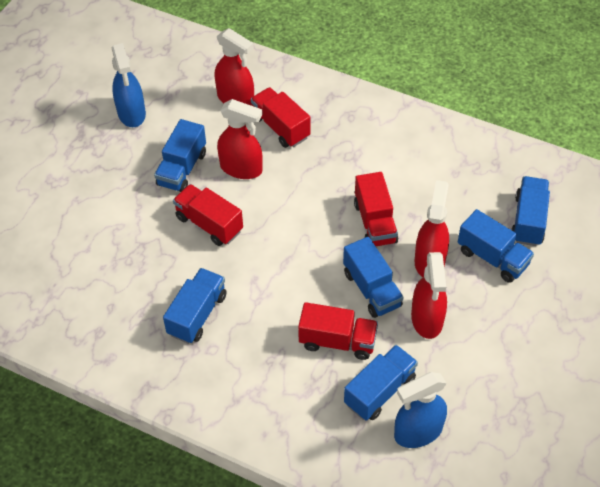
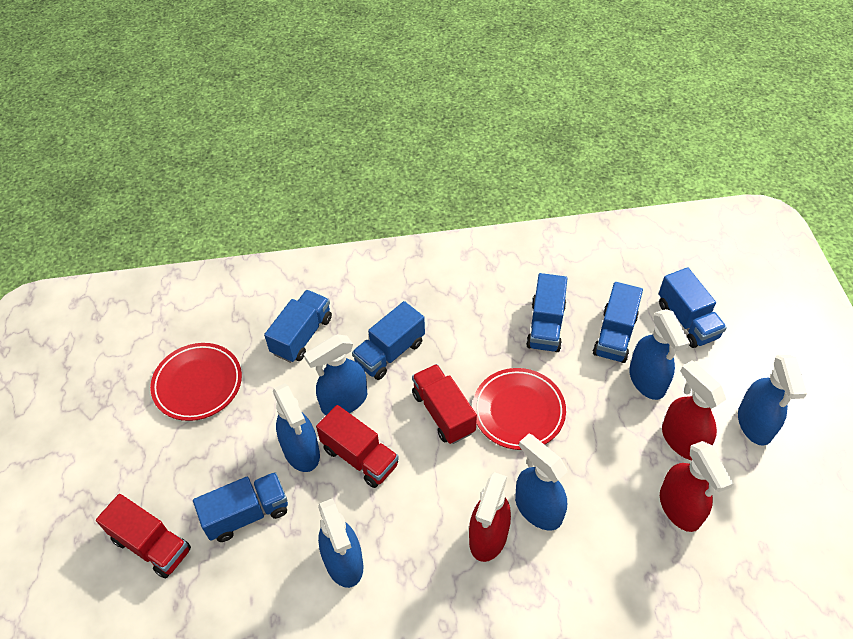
blue spray bottle: 2 -> 6
red plate: 0 -> 2
red spray bottle: 4 -> 3
red truck: 4 -> 3

